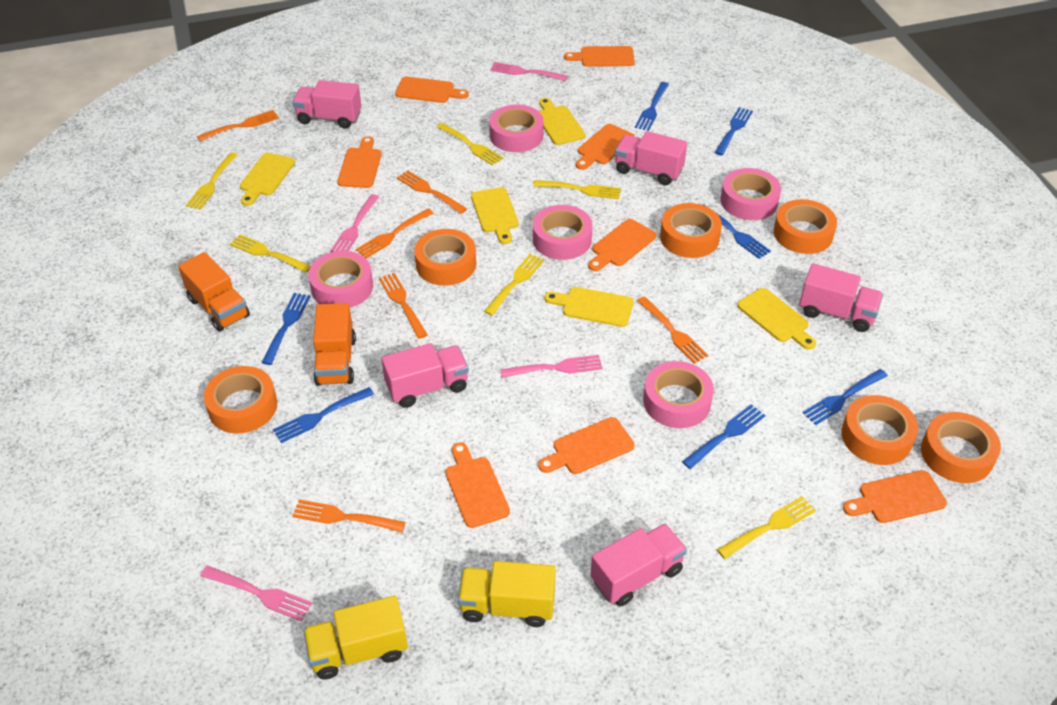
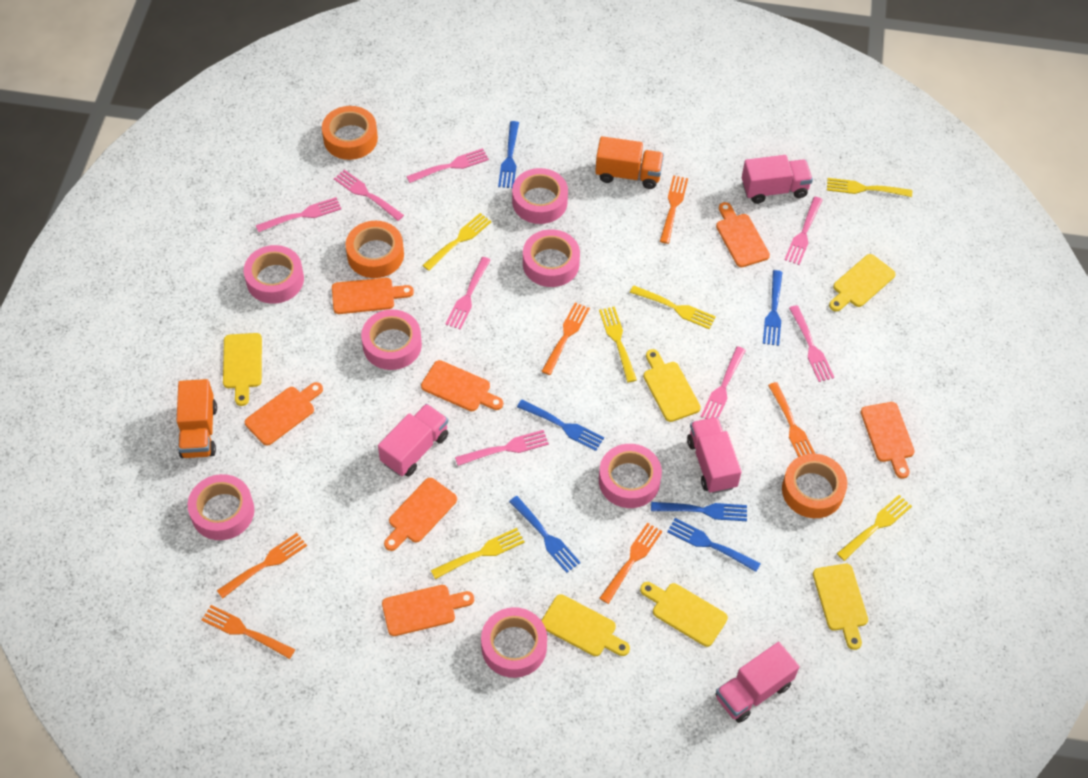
blue fork: 7 -> 6
orange cutting board: 8 -> 7
orange tape: 6 -> 3
pink fork: 4 -> 8
pink tape: 5 -> 7
pink truck: 5 -> 4
yellow cutting board: 5 -> 6
yellow truck: 2 -> 0

